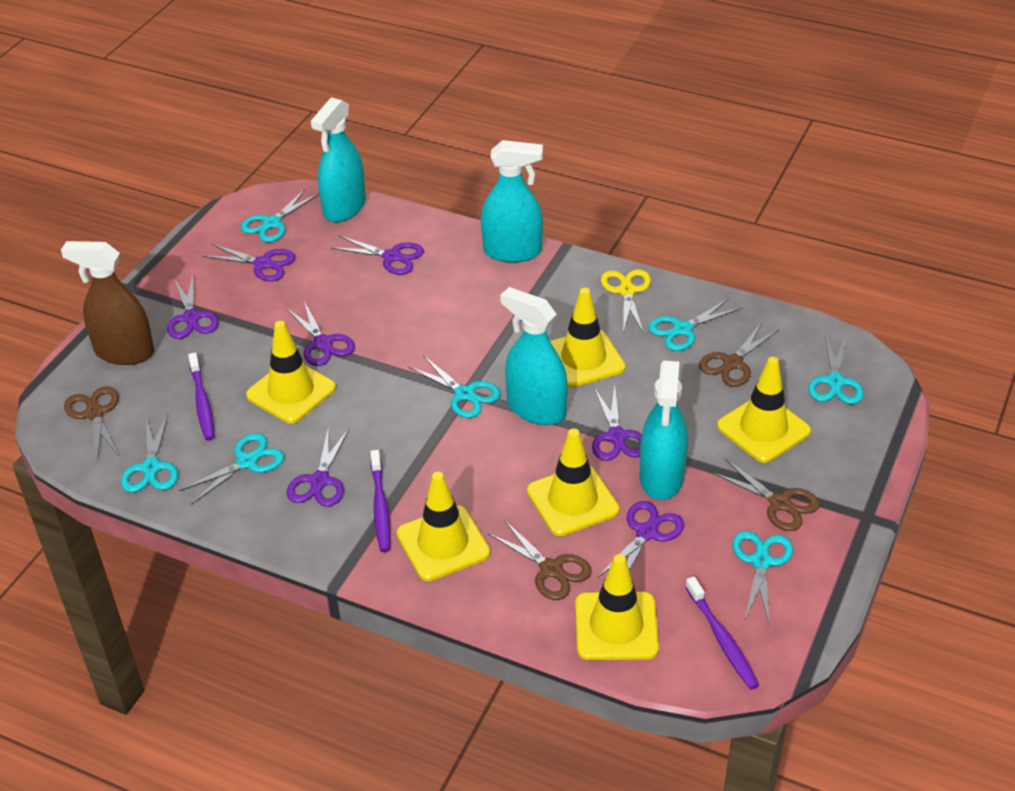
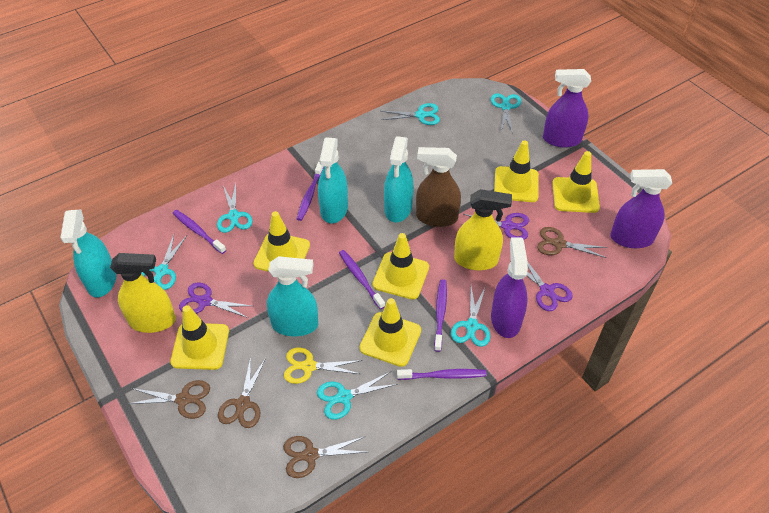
purple scissors: 7 -> 3
purple spray bottle: 0 -> 3
purple toothbrush: 3 -> 5
turquoise scissors: 7 -> 6
yellow spray bottle: 0 -> 2

